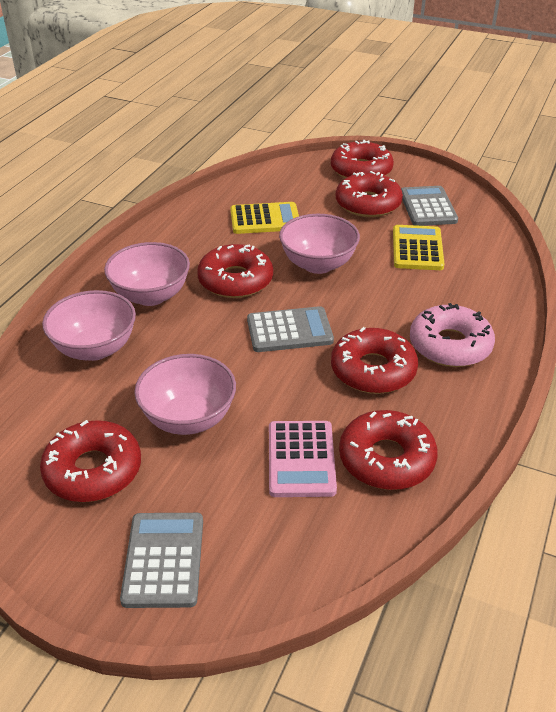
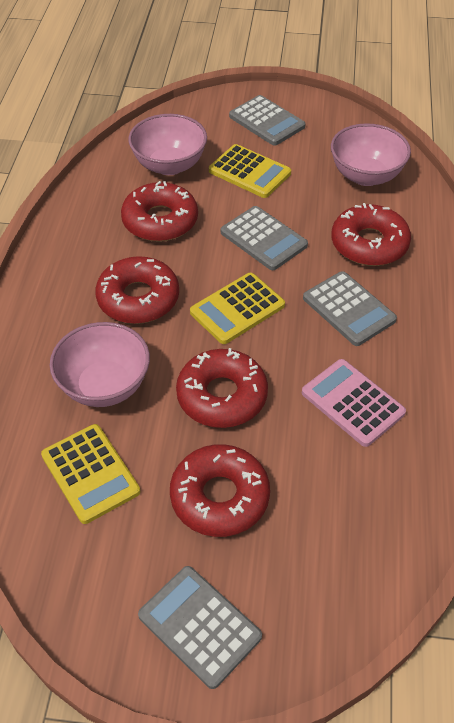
grey calculator: 3 -> 4
pink bowl: 4 -> 3
pink donut: 1 -> 0
red donut: 6 -> 5
yellow calculator: 2 -> 3

